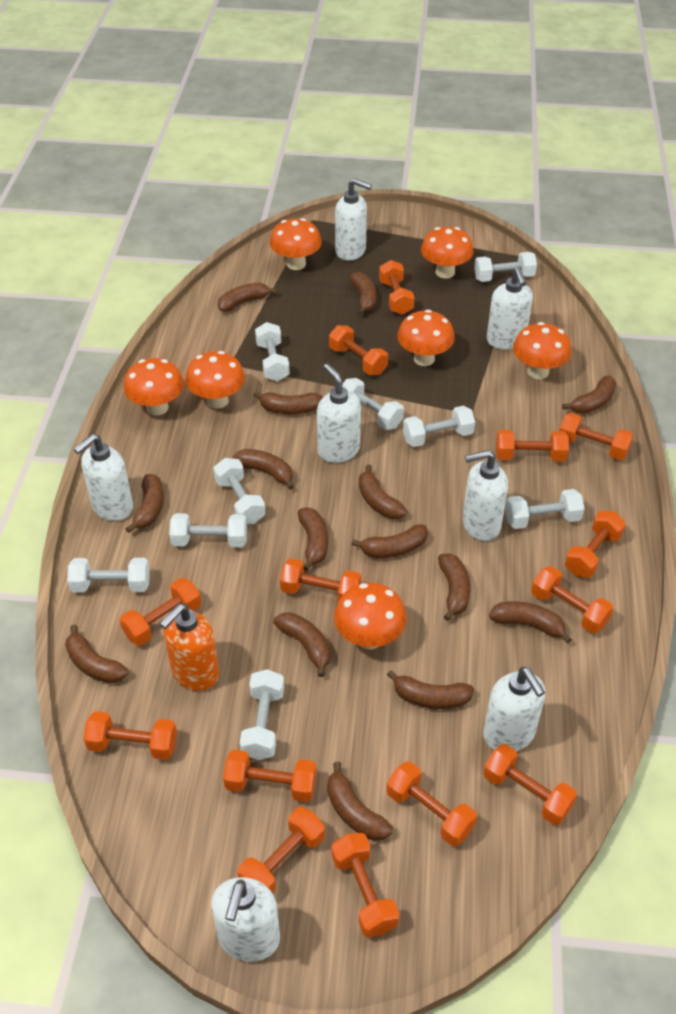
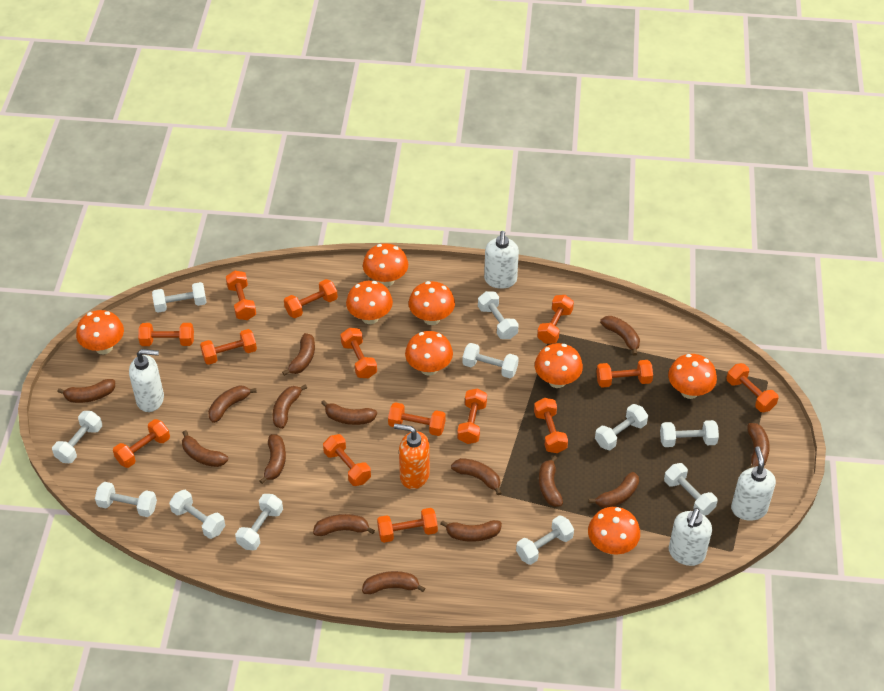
orange mushroom: 7 -> 8
white dumbbell: 9 -> 11
white soap dispenser: 7 -> 4

